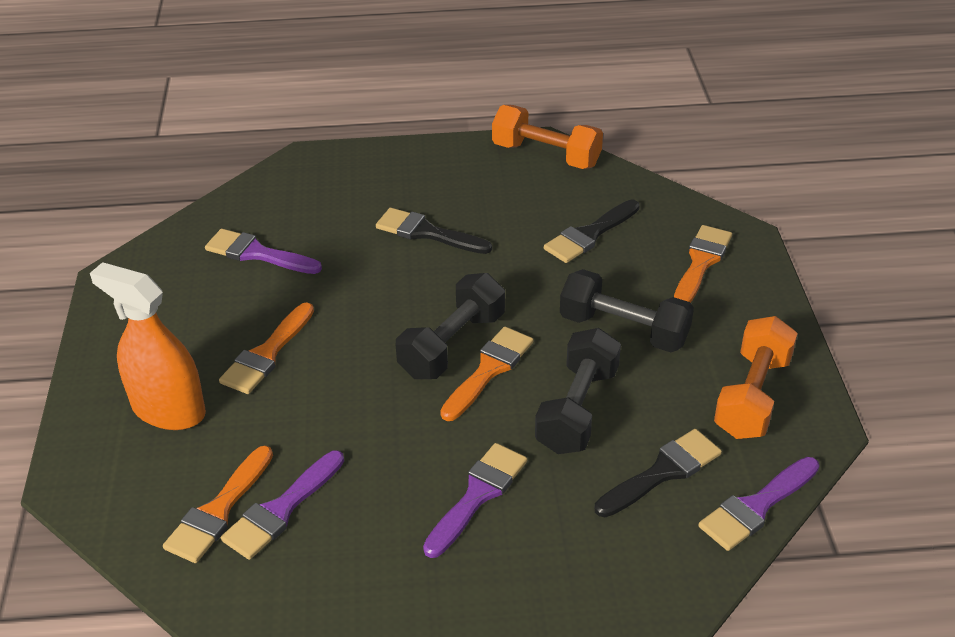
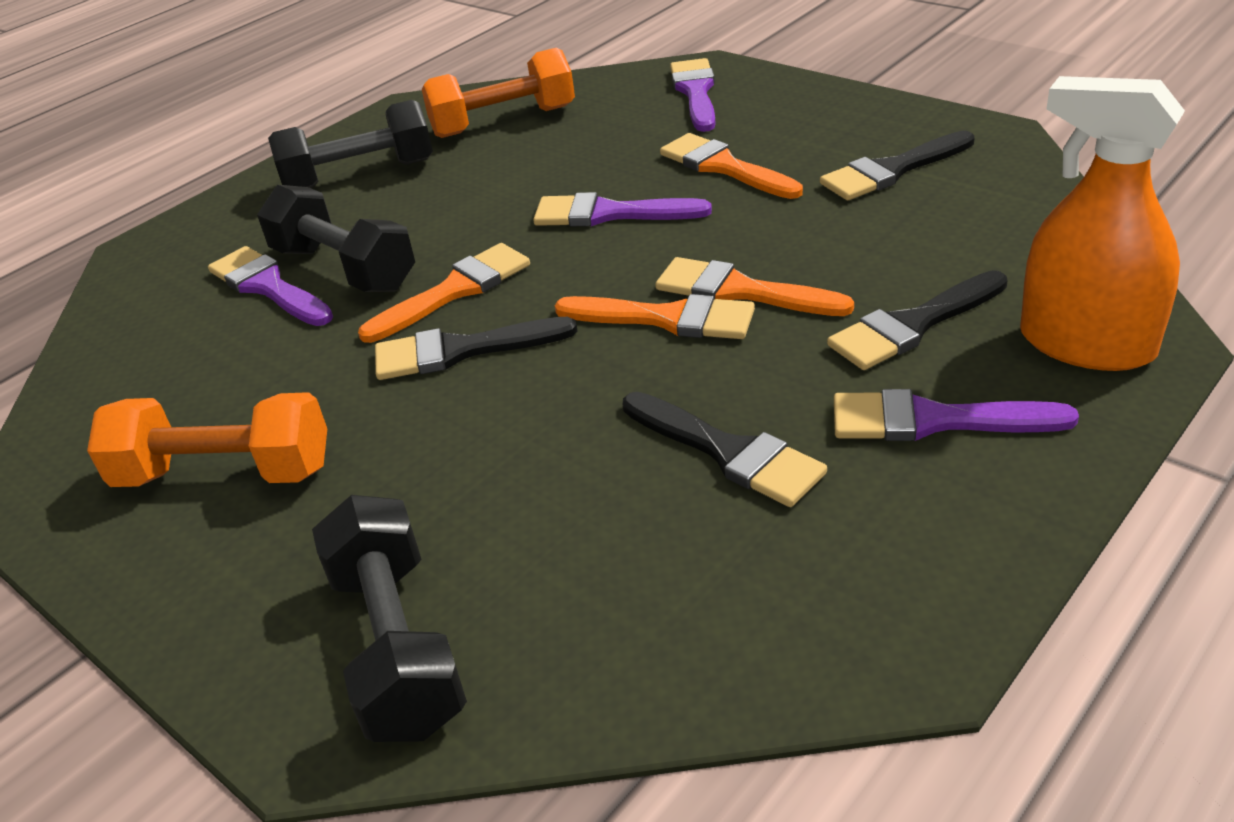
black brush: 3 -> 4

